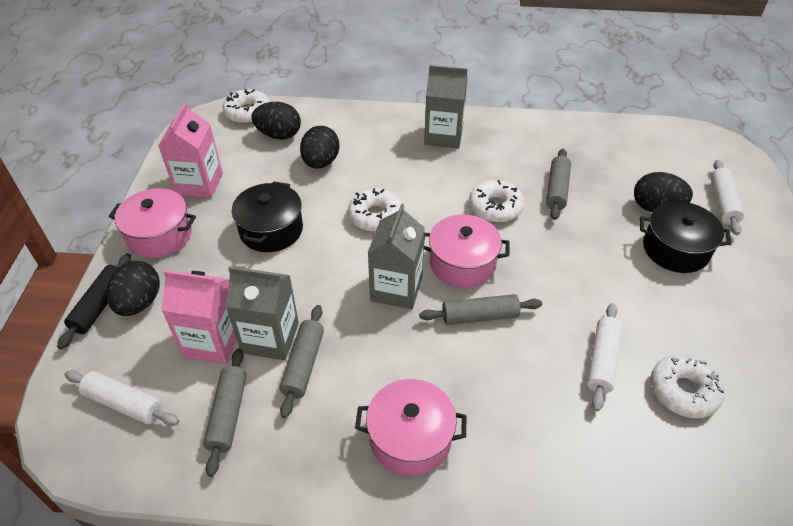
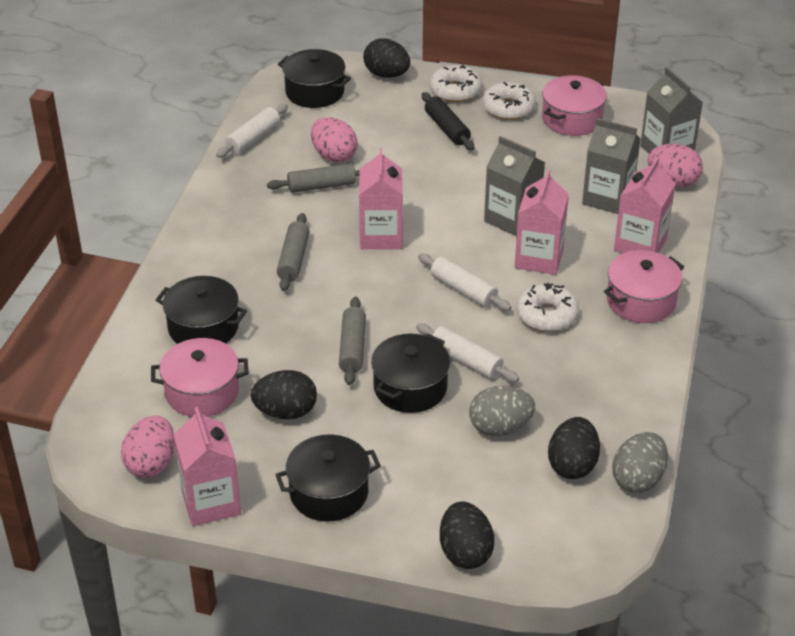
black pot: 2 -> 4
grey egg: 0 -> 2
grey rolling pin: 4 -> 3
pink carton: 2 -> 4
pink egg: 0 -> 3
white donut: 4 -> 3

